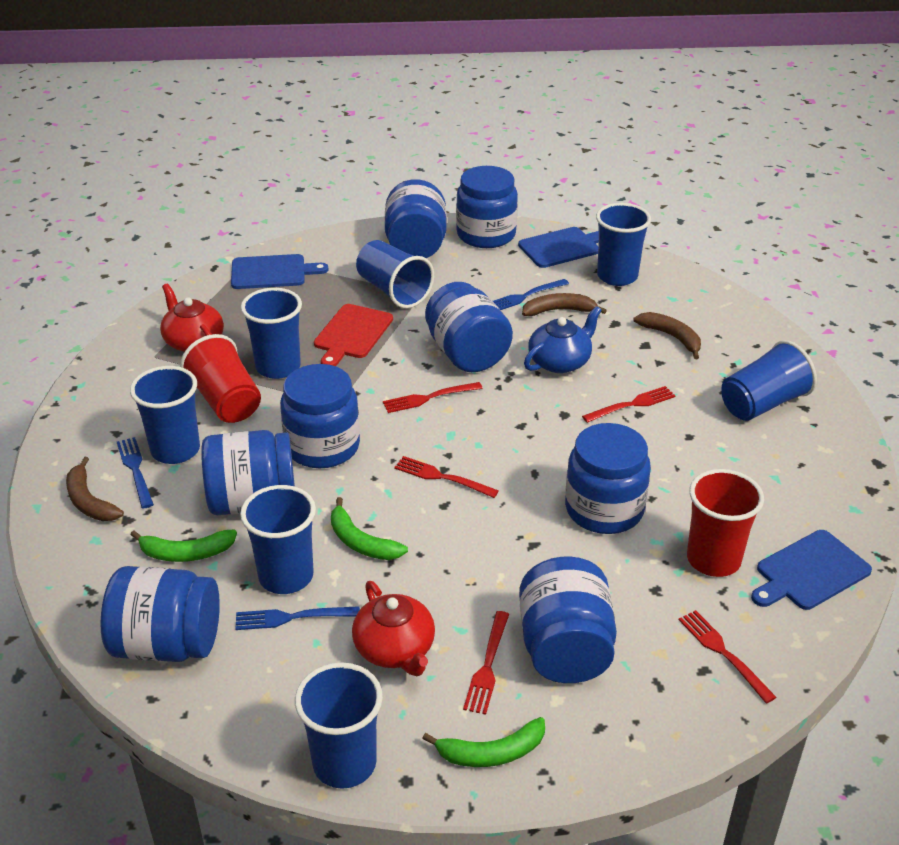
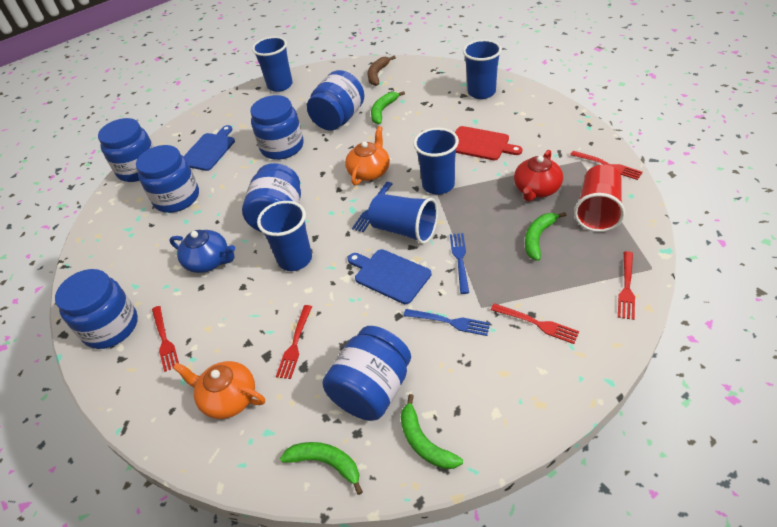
blue cup: 7 -> 5
blue cutting board: 3 -> 2
blue jar: 8 -> 7
brown banana: 3 -> 1
green banana: 3 -> 4
orange teapot: 0 -> 2
red cup: 2 -> 1
red teapot: 2 -> 1

